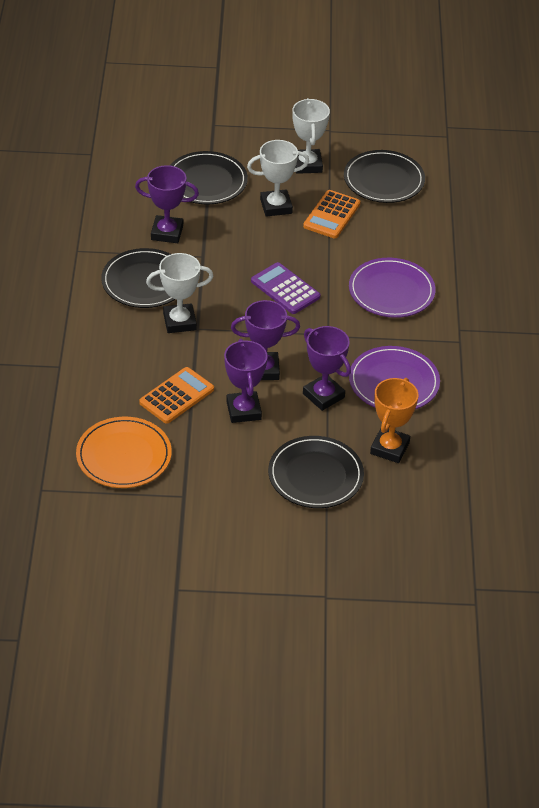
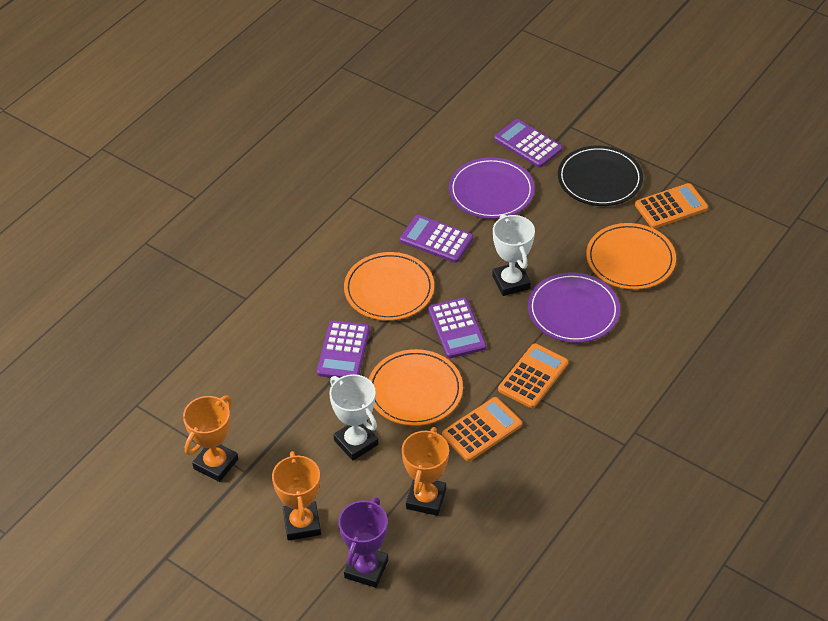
black plate: 4 -> 1
orange calculator: 2 -> 3
orange plate: 1 -> 3
orange trophy: 1 -> 3
purple calculator: 1 -> 4
purple trophy: 4 -> 1
white trophy: 3 -> 2

